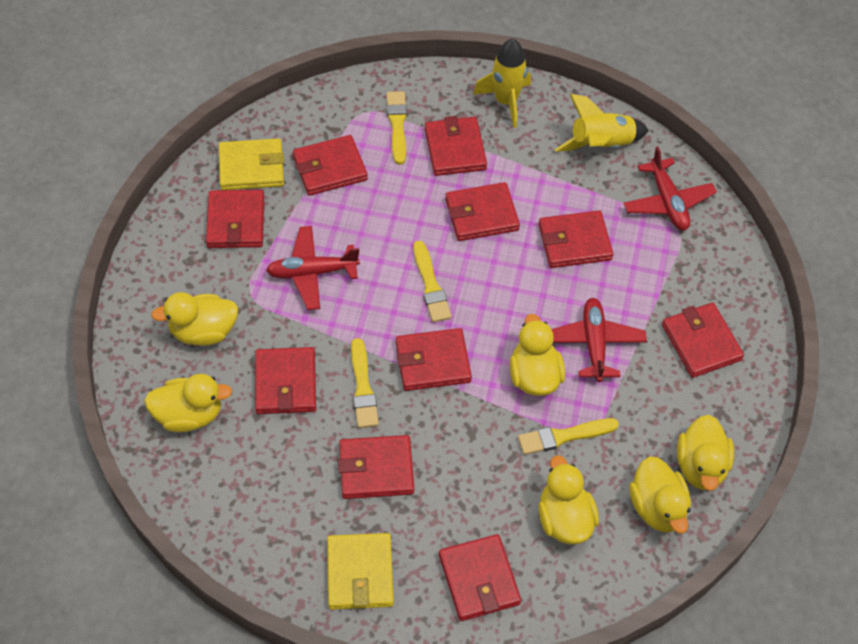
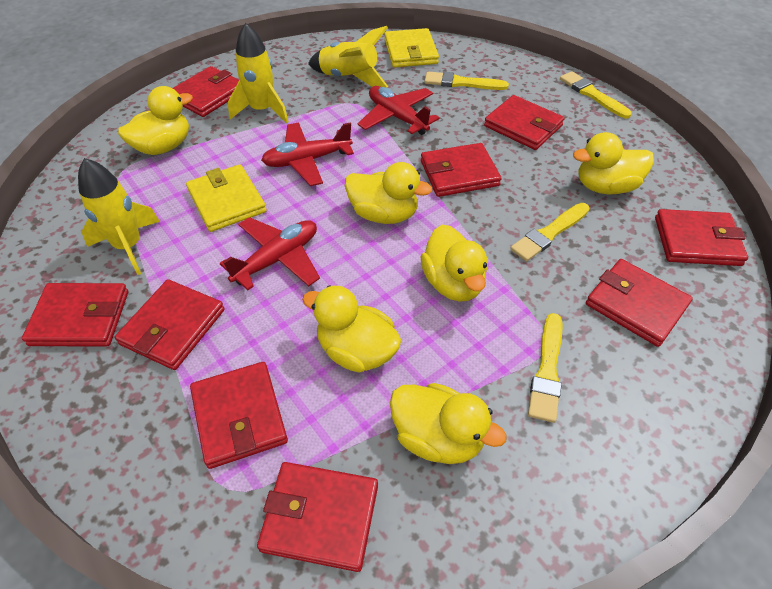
red wallet: 10 -> 9
yellow rocket: 2 -> 3

